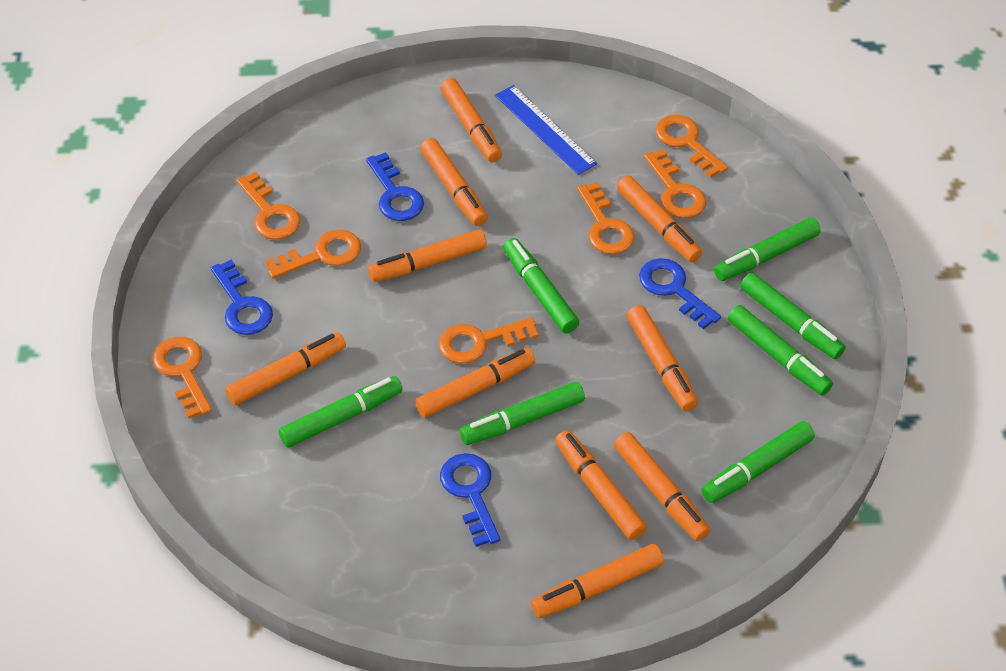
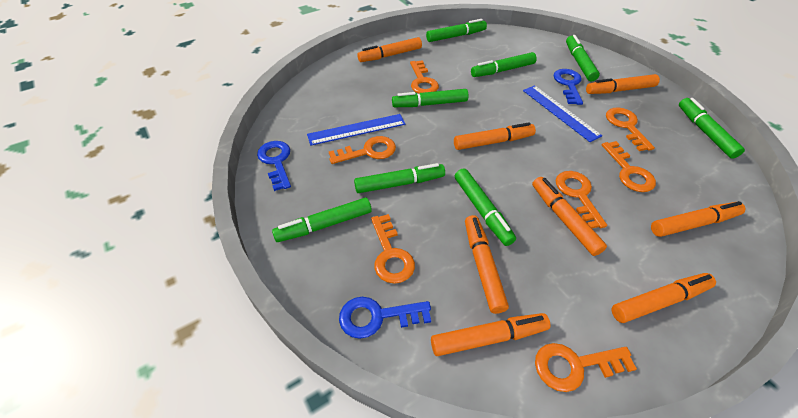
blue key: 4 -> 3
blue ruler: 1 -> 2
green marker: 7 -> 8
orange marker: 10 -> 8

